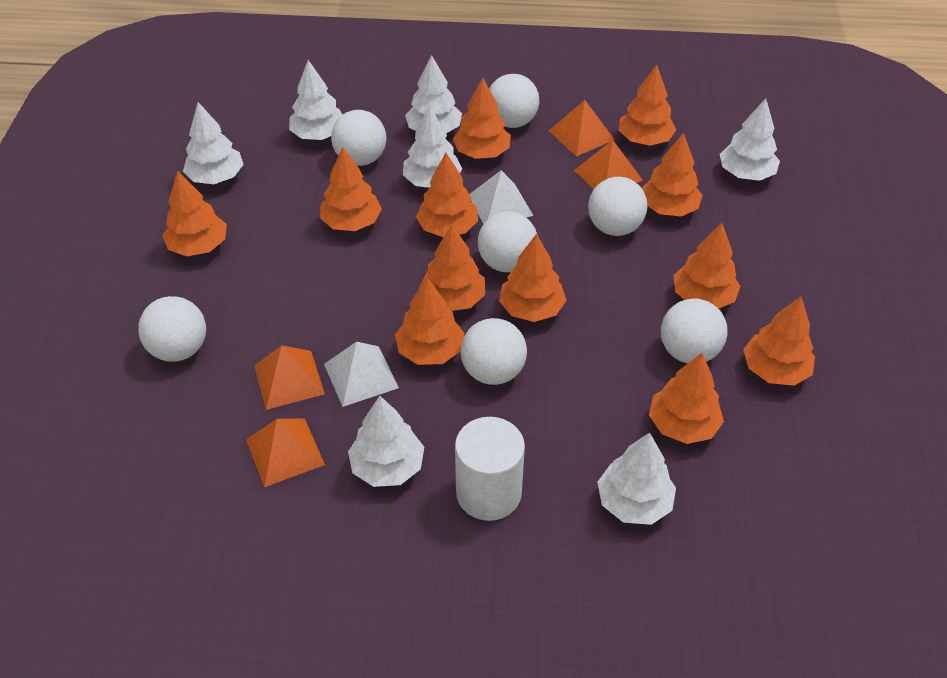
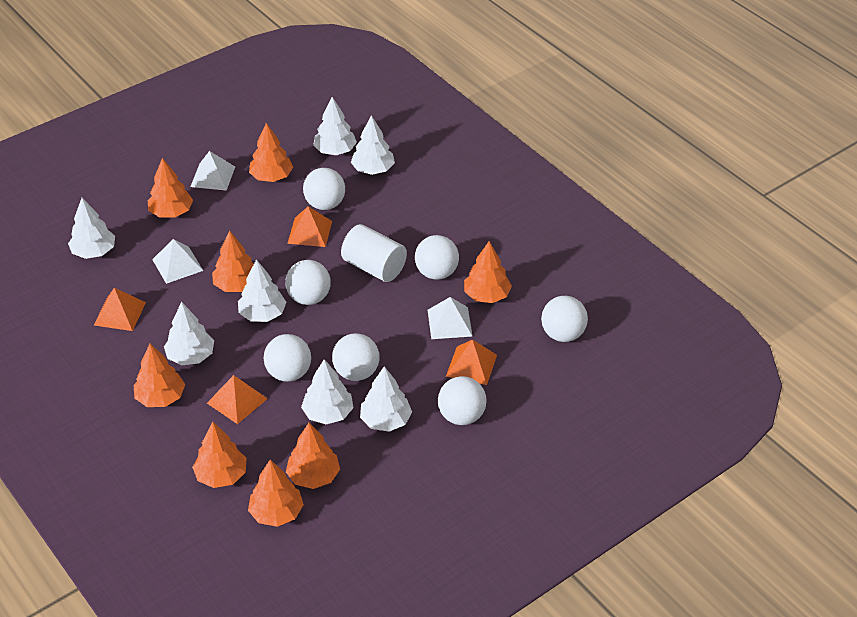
orange tree: 12 -> 8
white pyramid: 2 -> 3

